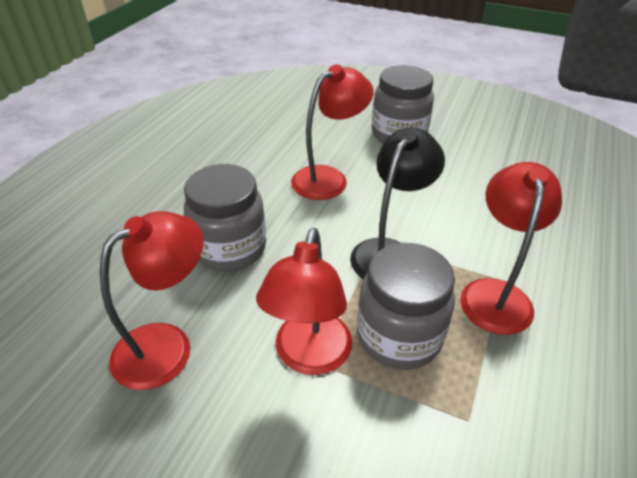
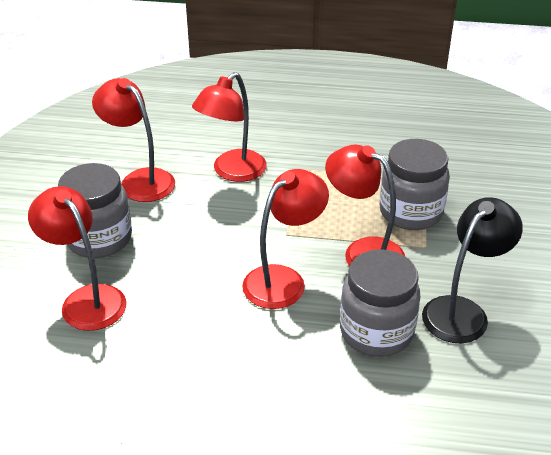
red lamp: 4 -> 5

